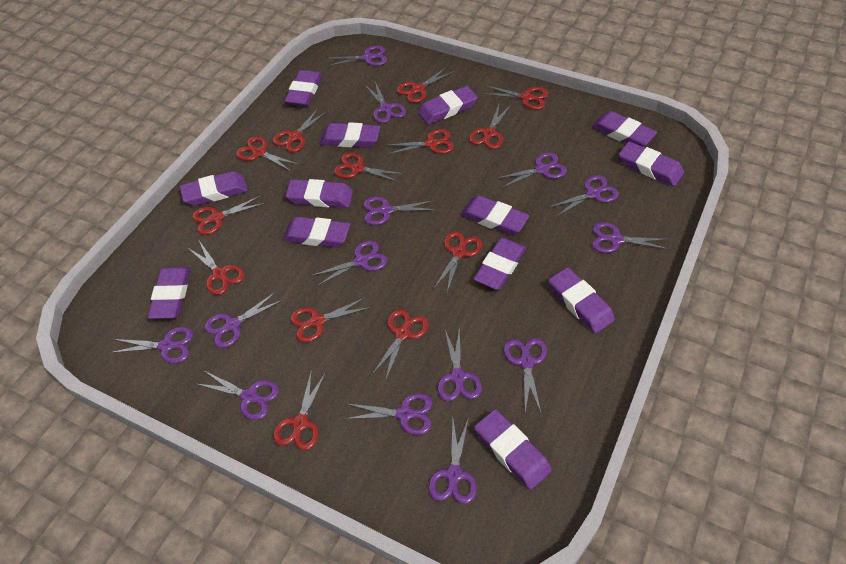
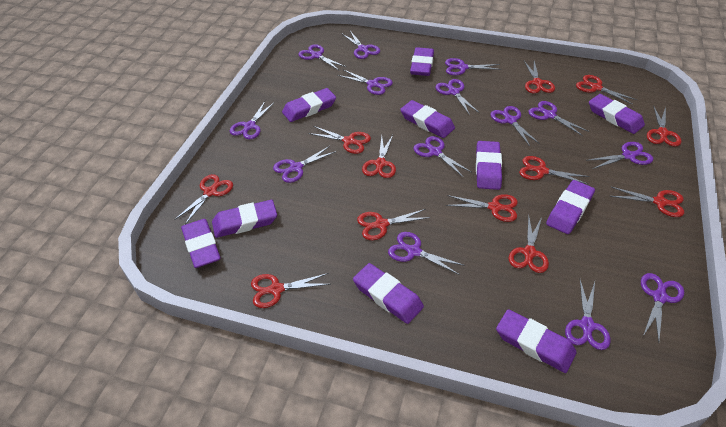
purple eraser: 13 -> 10
red scissors: 13 -> 12

